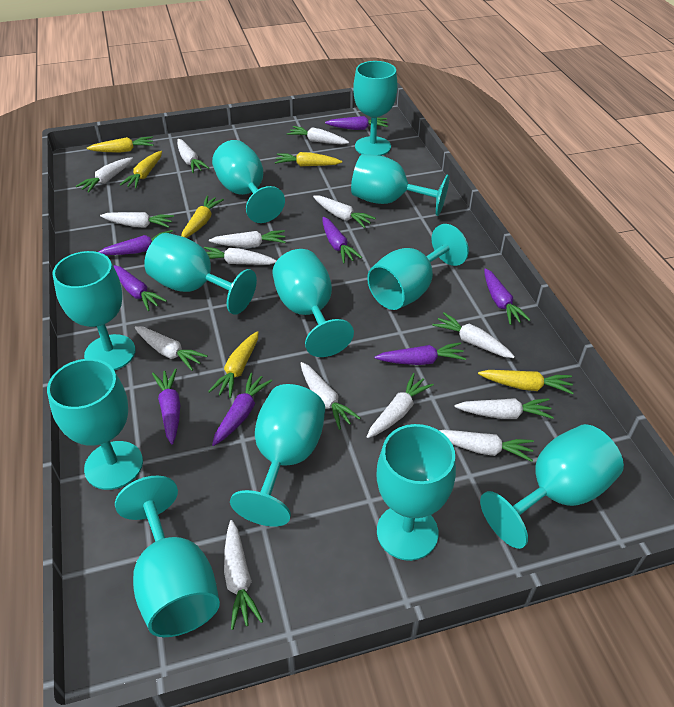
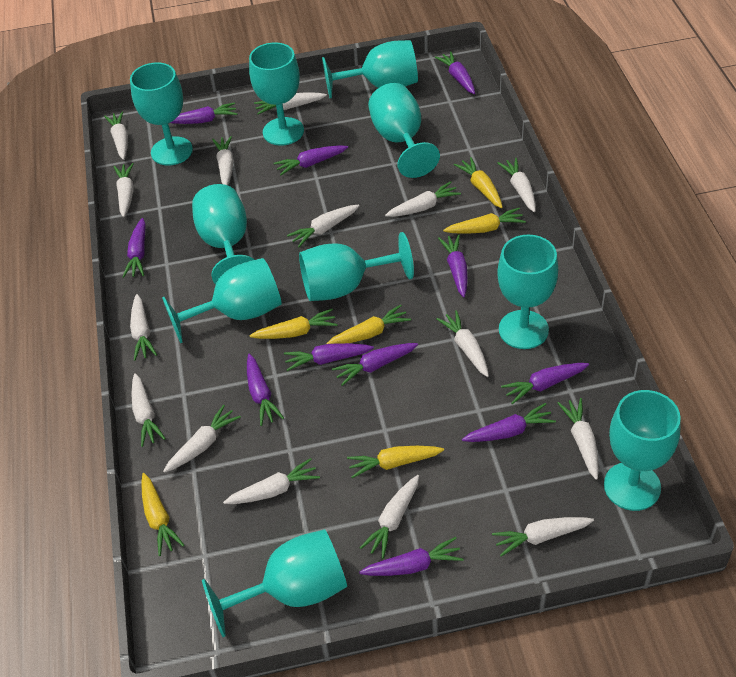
purple carrot: 8 -> 11
turquoise goblet: 12 -> 10
white carrot: 14 -> 15

